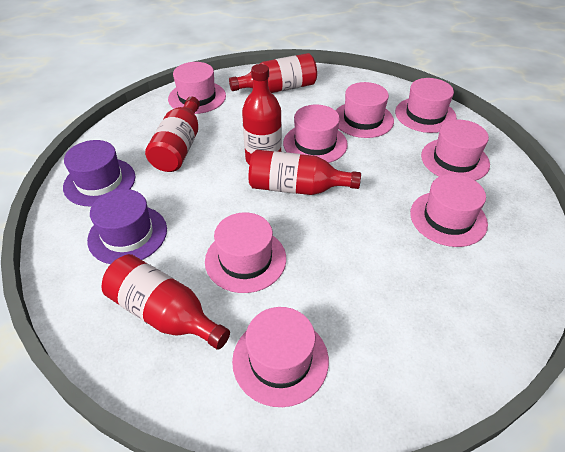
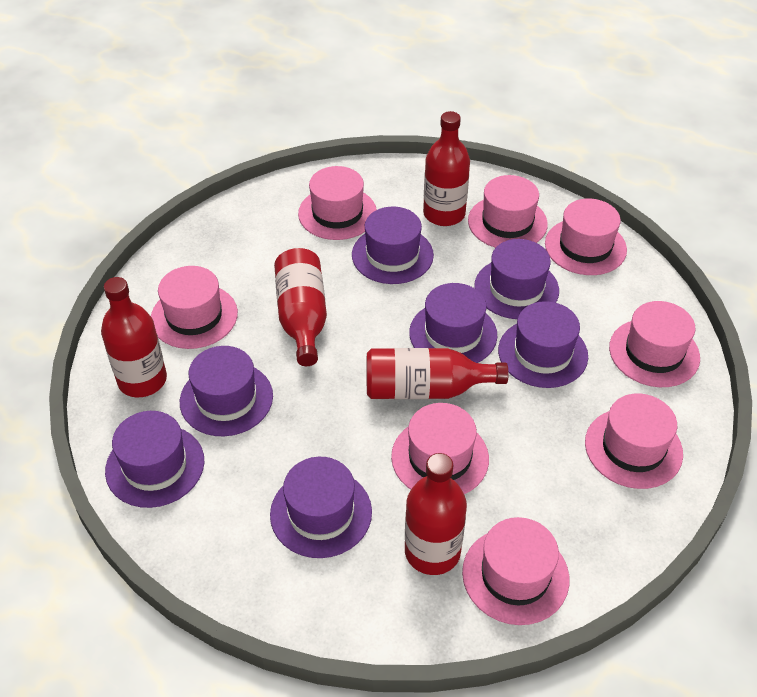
purple hat: 2 -> 7

